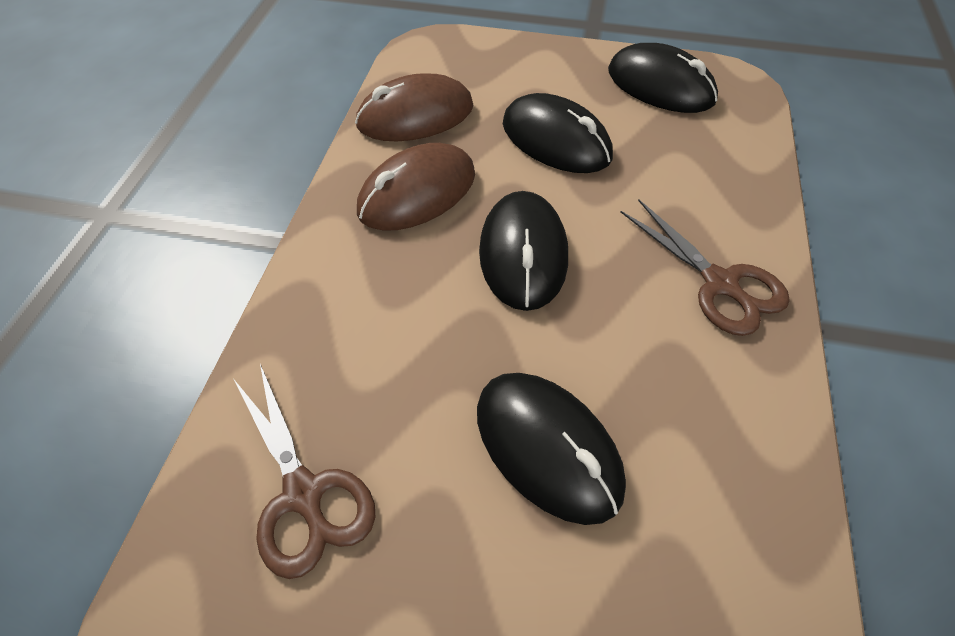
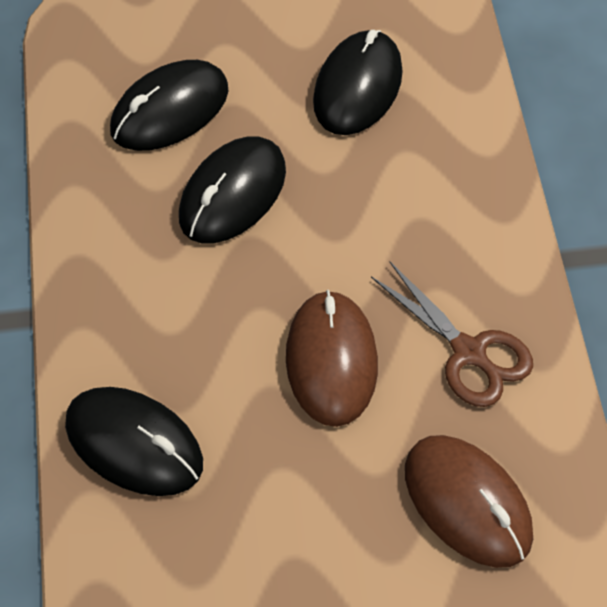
brown scissors: 2 -> 1

